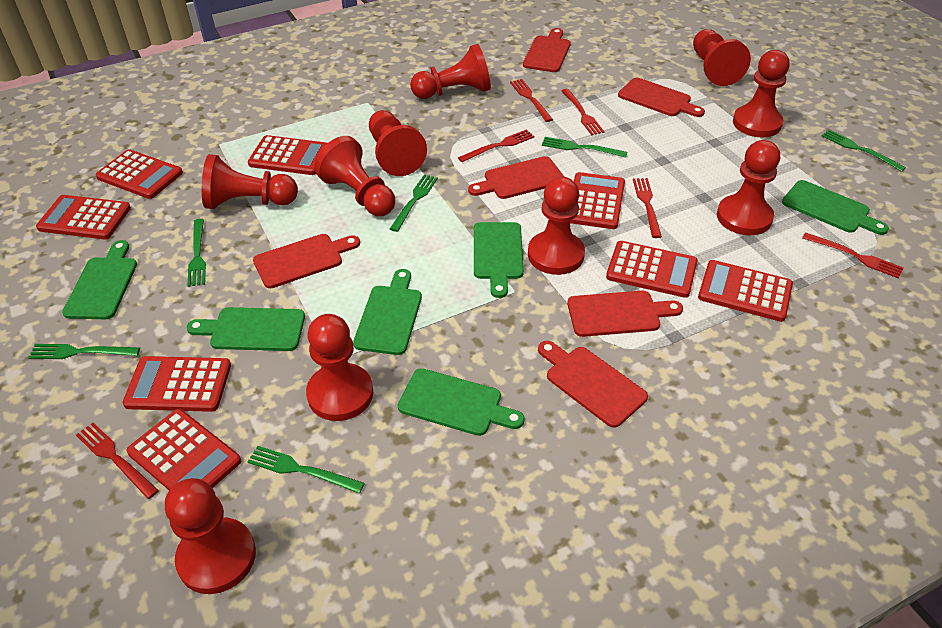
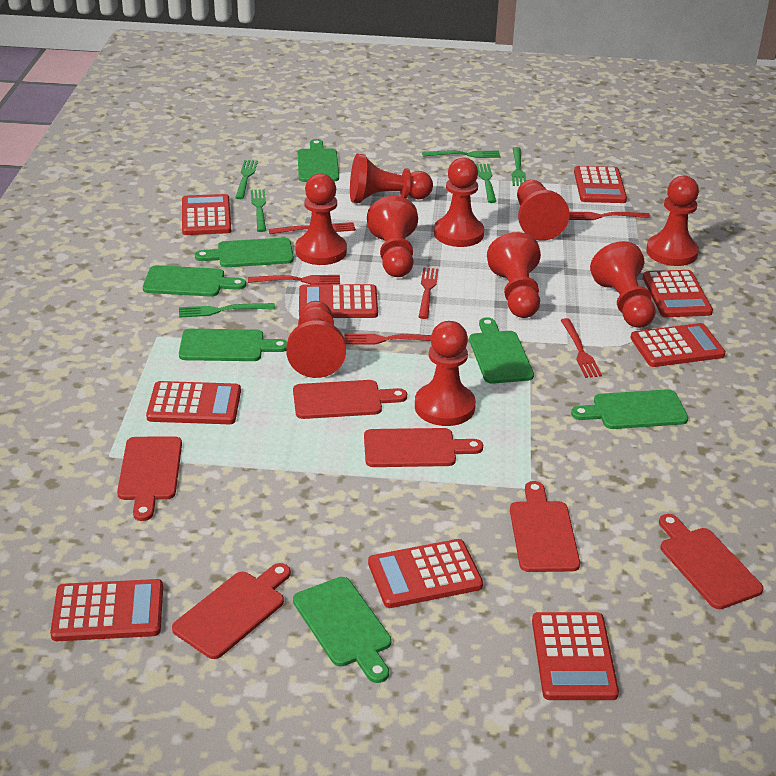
green cutting board: 6 -> 7
red calculator: 8 -> 9

